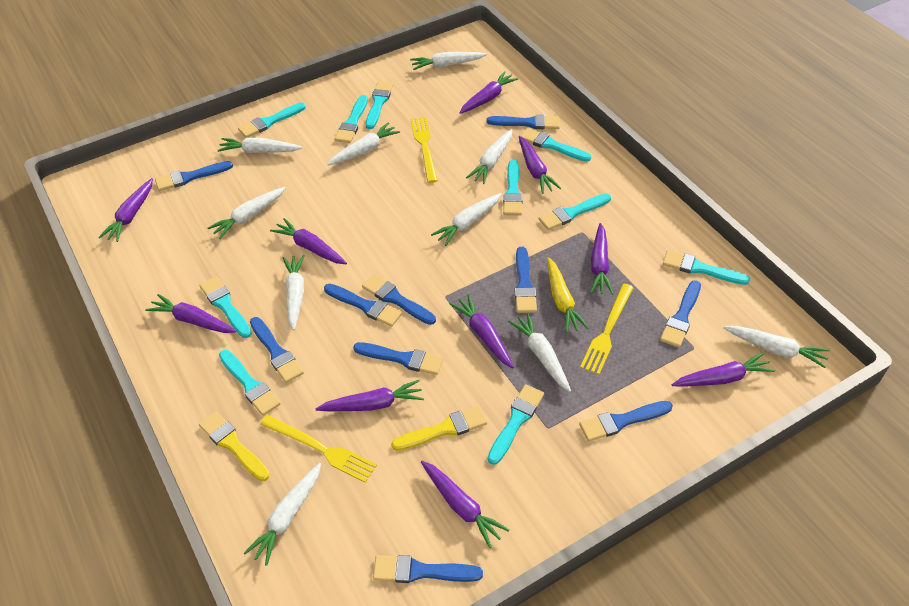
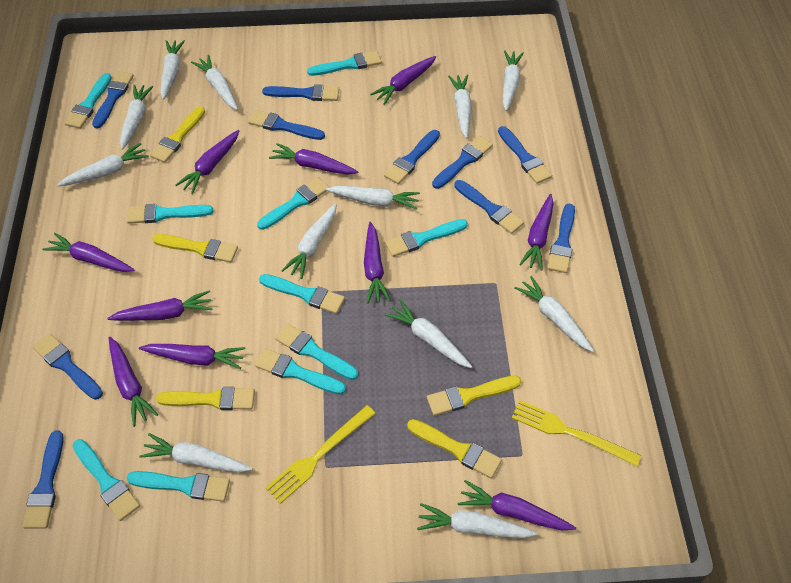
white carrot: 10 -> 12
yellow brush: 2 -> 5
yellow carrot: 1 -> 0
yellow fork: 3 -> 2

